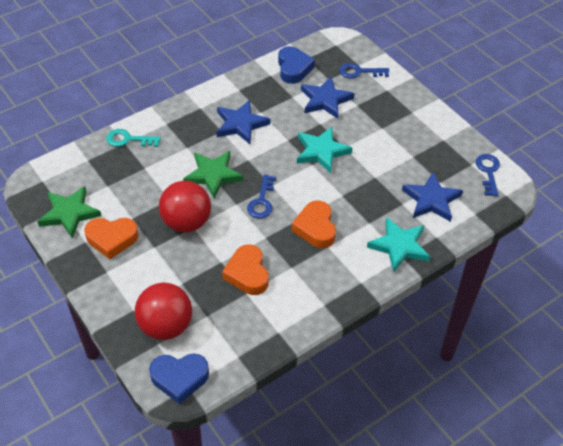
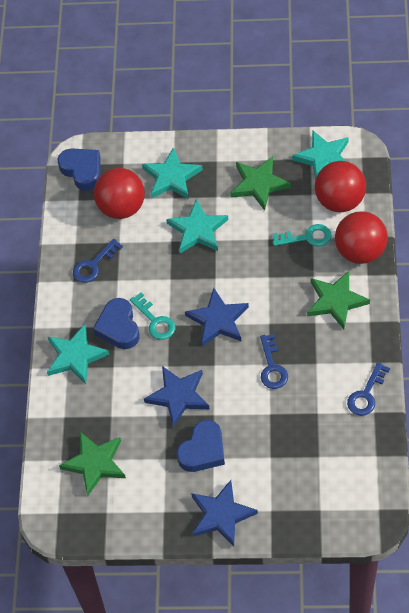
blue heart: 2 -> 3
green star: 2 -> 3
orange heart: 3 -> 0
red ball: 2 -> 3
turquoise key: 1 -> 2
turquoise star: 2 -> 4

